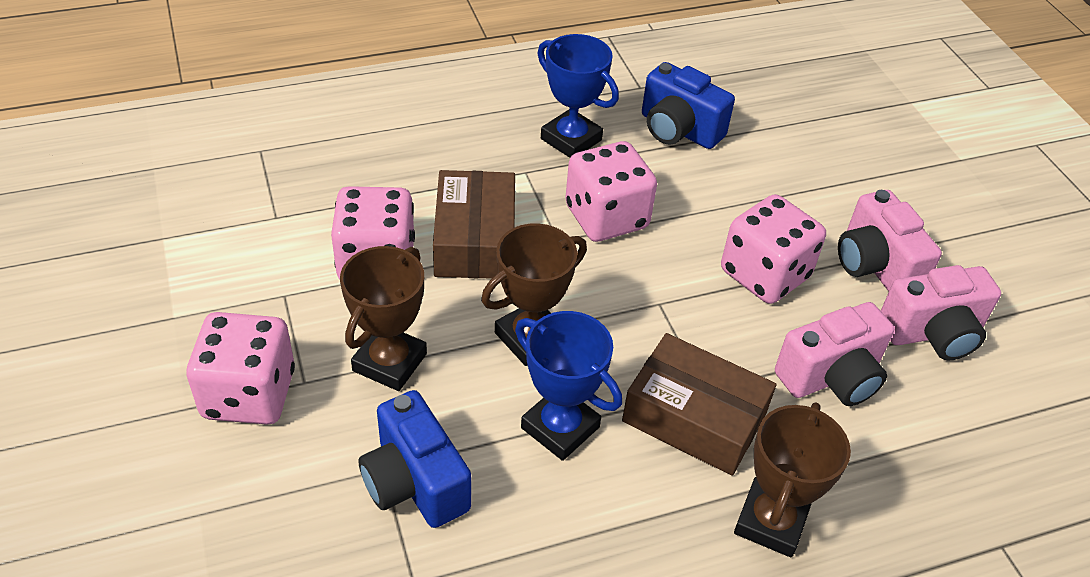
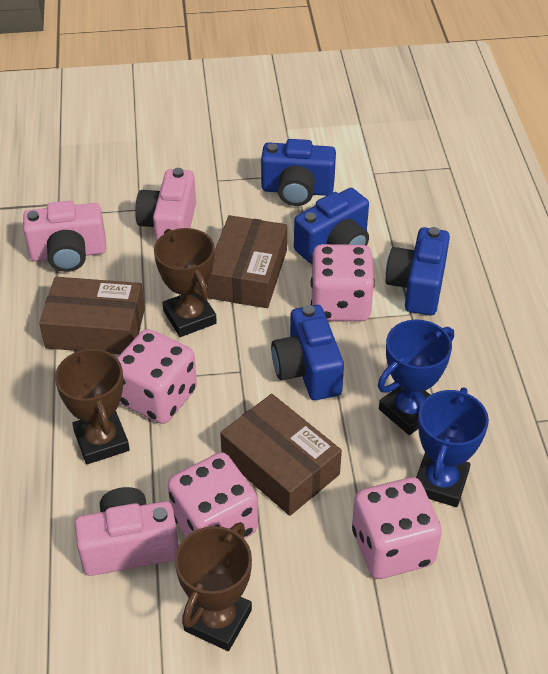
blue camera: 2 -> 4
brown box: 2 -> 3

